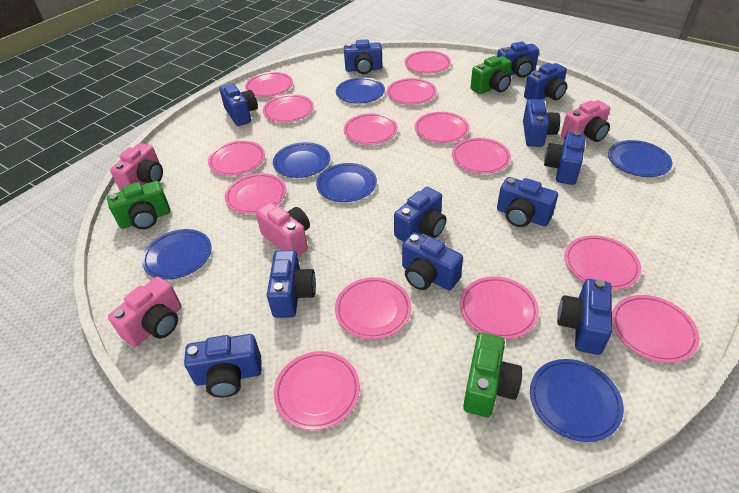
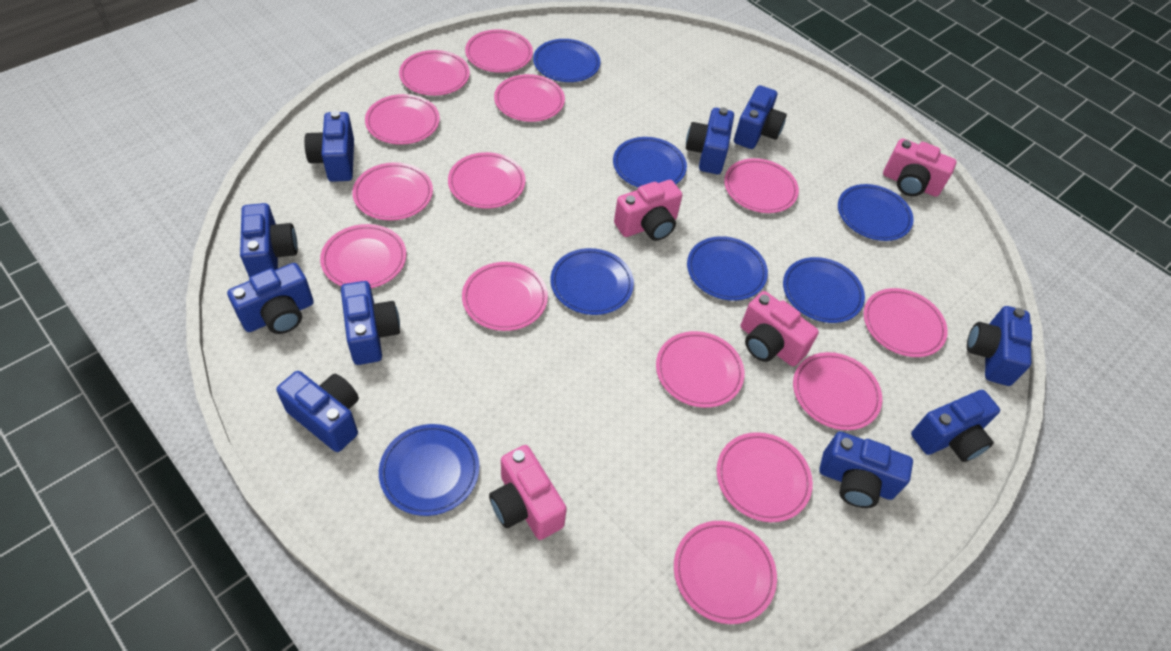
blue camera: 12 -> 10
blue plate: 6 -> 7
green camera: 3 -> 0

